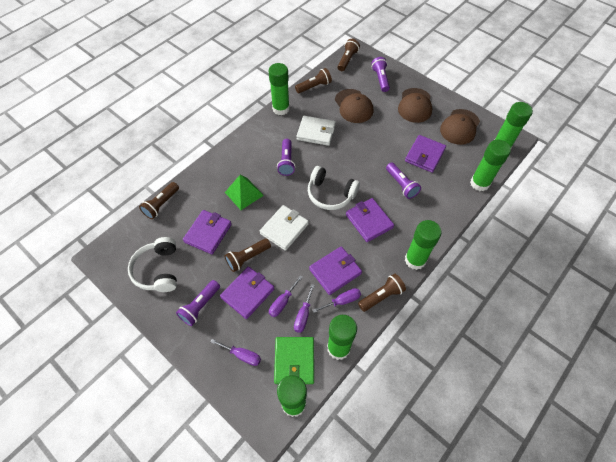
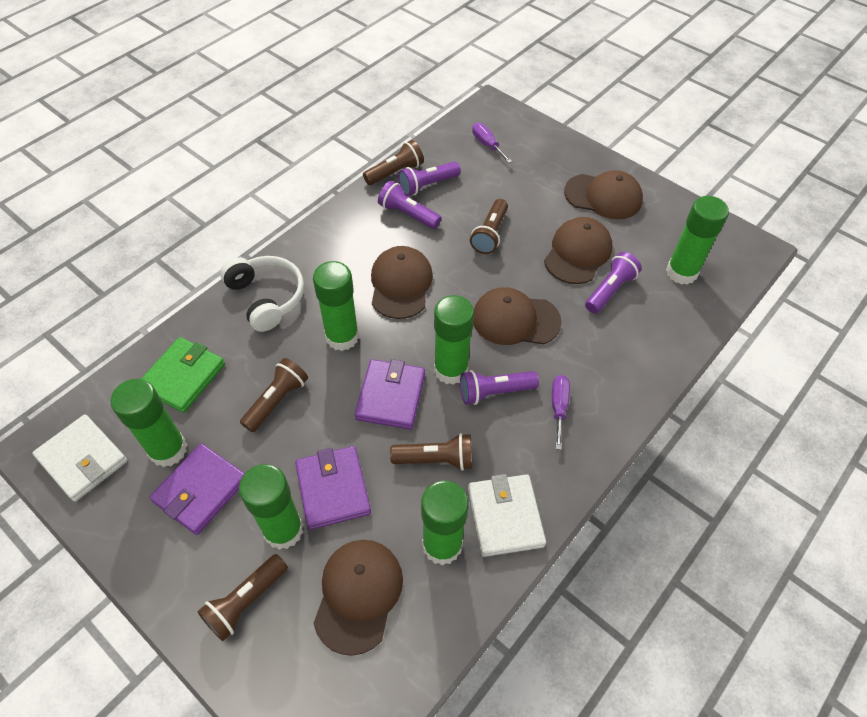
brown cap: 3 -> 5
green pyramid: 1 -> 0
purple screwdriver: 4 -> 2
purple wallet: 5 -> 3
white headphones: 2 -> 1

